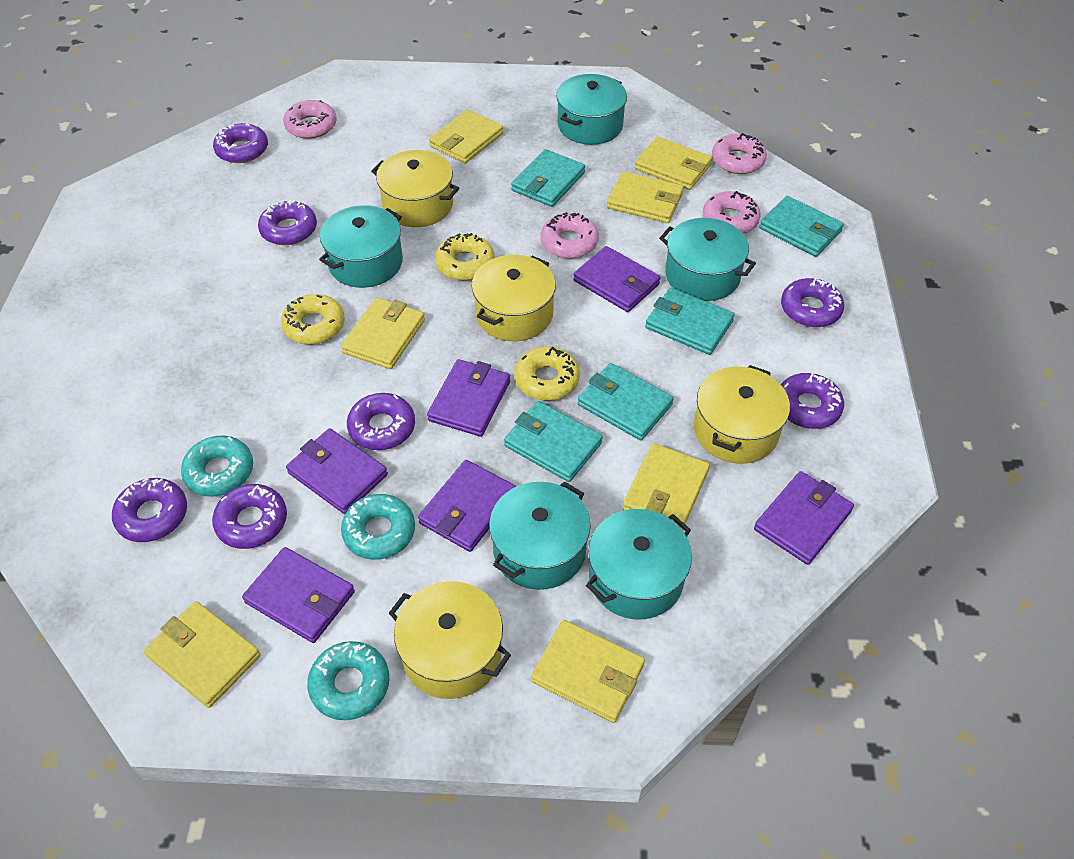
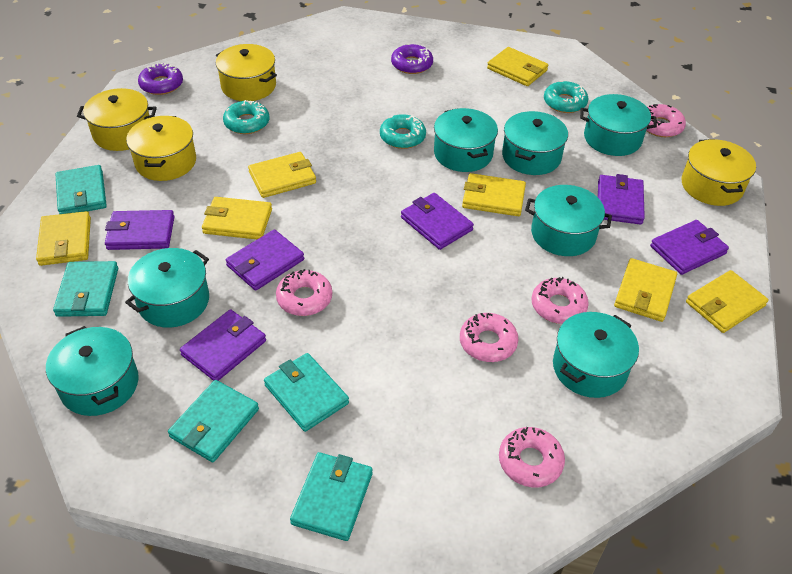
pink donut: 4 -> 5
purple donut: 7 -> 2
turquoise pot: 5 -> 7
yellow donut: 3 -> 0

